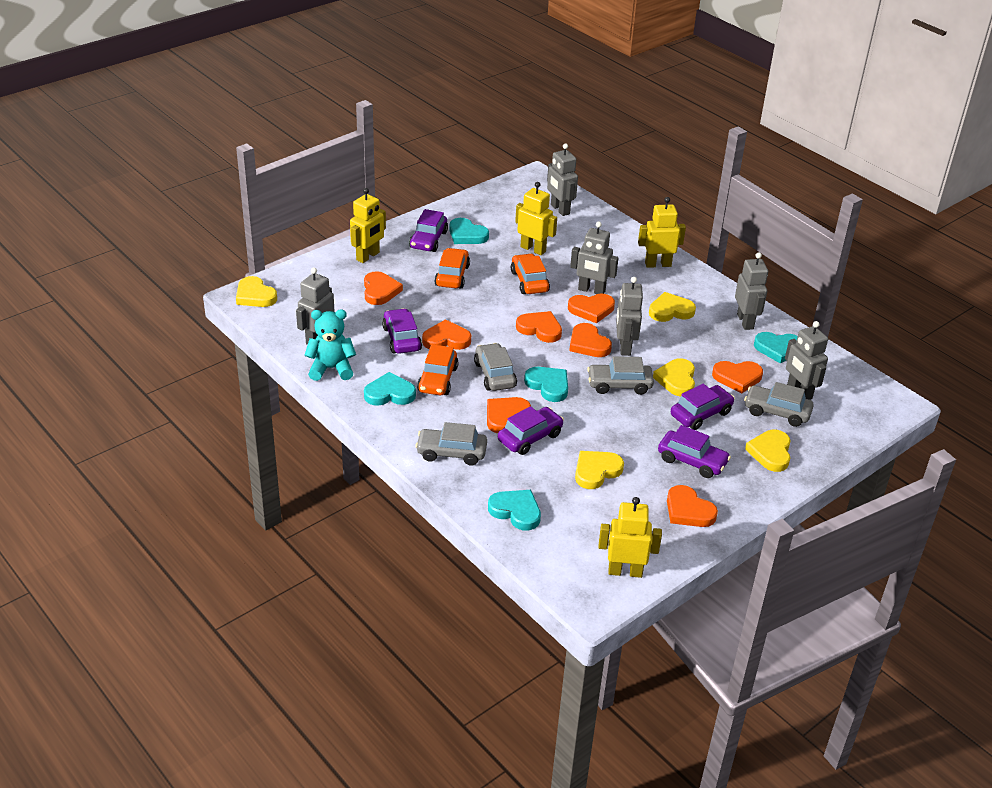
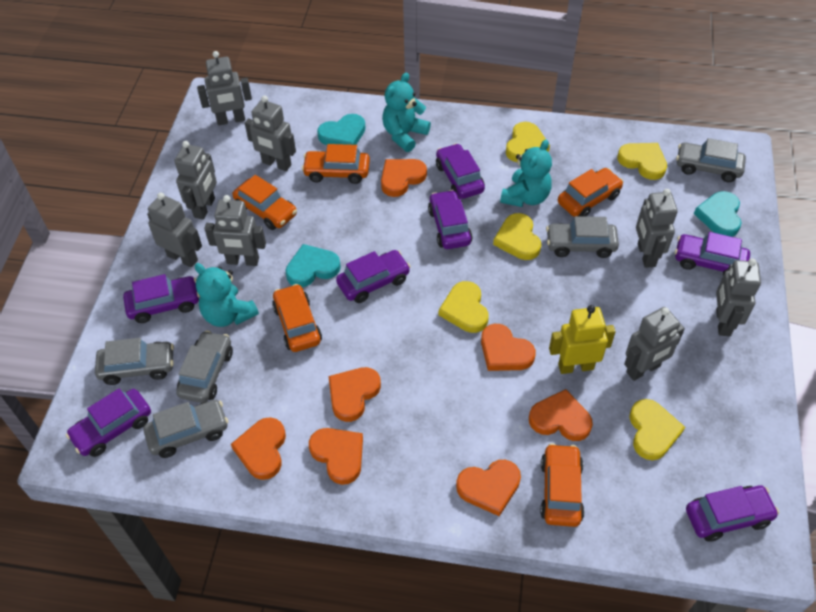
grey car: 4 -> 5
grey robot: 6 -> 8
orange car: 3 -> 5
orange heart: 8 -> 7
purple car: 5 -> 7
turquoise heart: 5 -> 3
turquoise teddy bear: 1 -> 3
yellow robot: 4 -> 1

